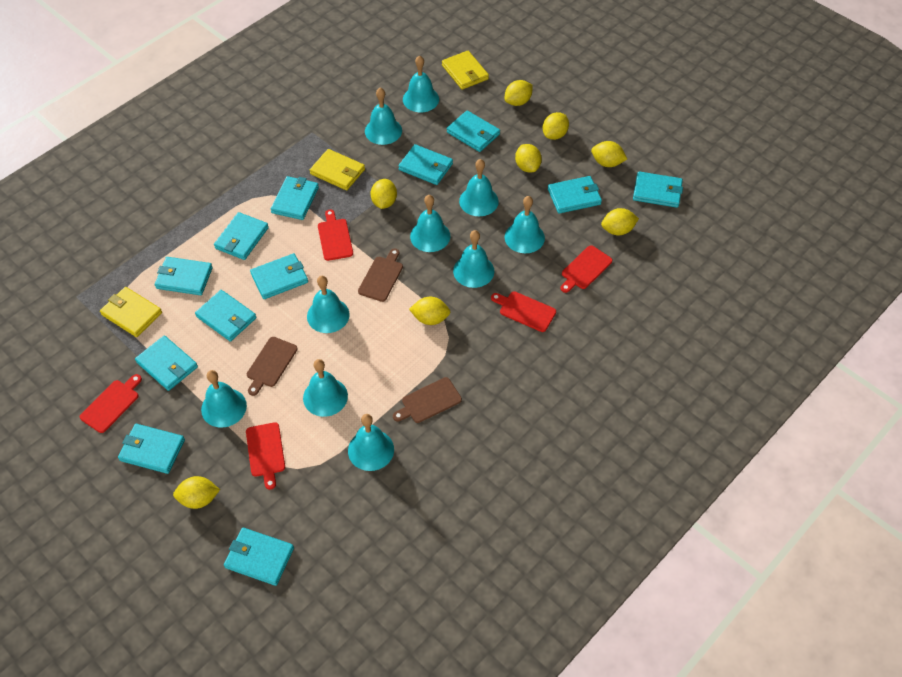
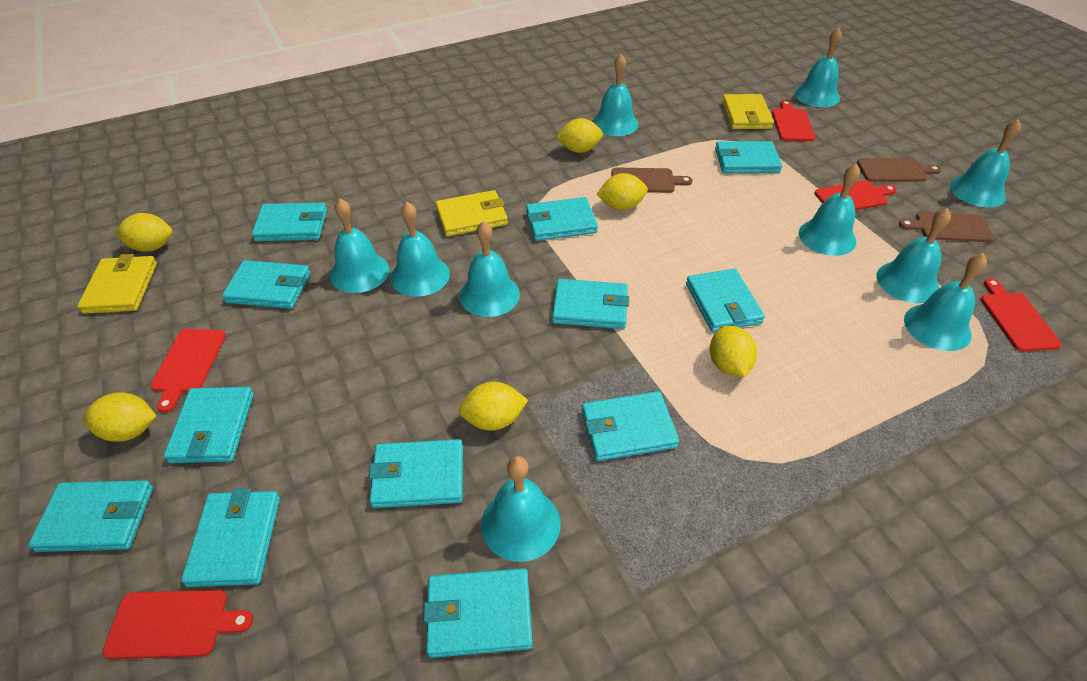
yellow lemon: 8 -> 6

